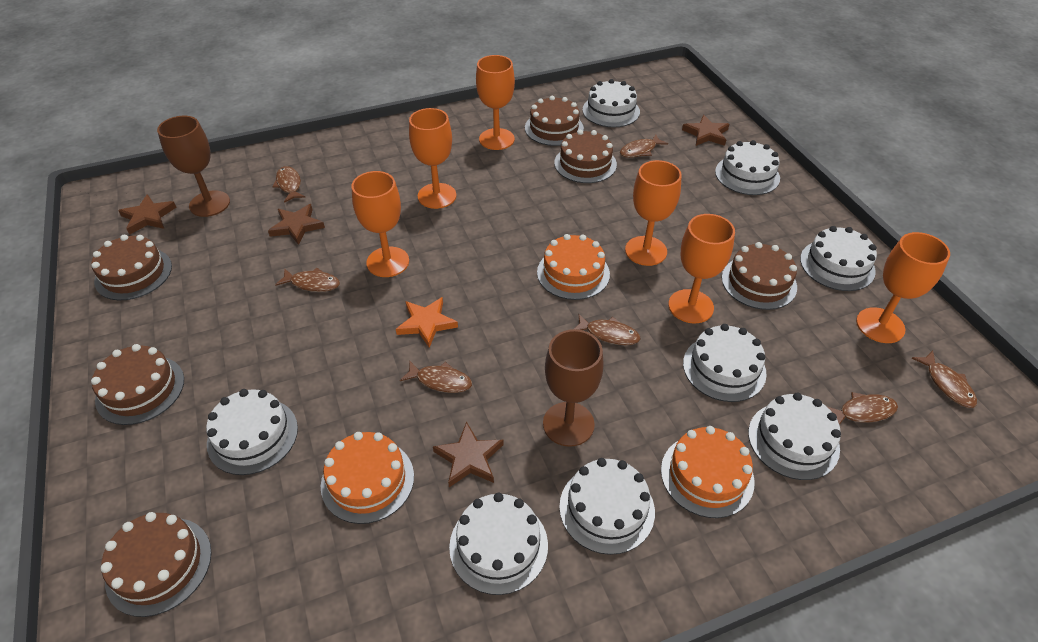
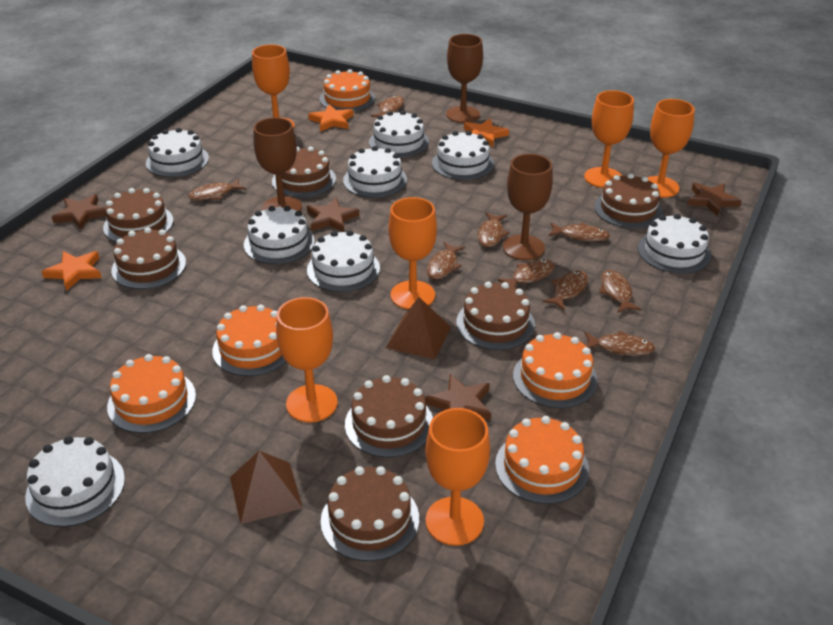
brown cake: 6 -> 7
brown fish: 7 -> 9
brown goblet: 2 -> 3
brown pyramid: 0 -> 2
orange cake: 3 -> 5
orange star: 1 -> 3

